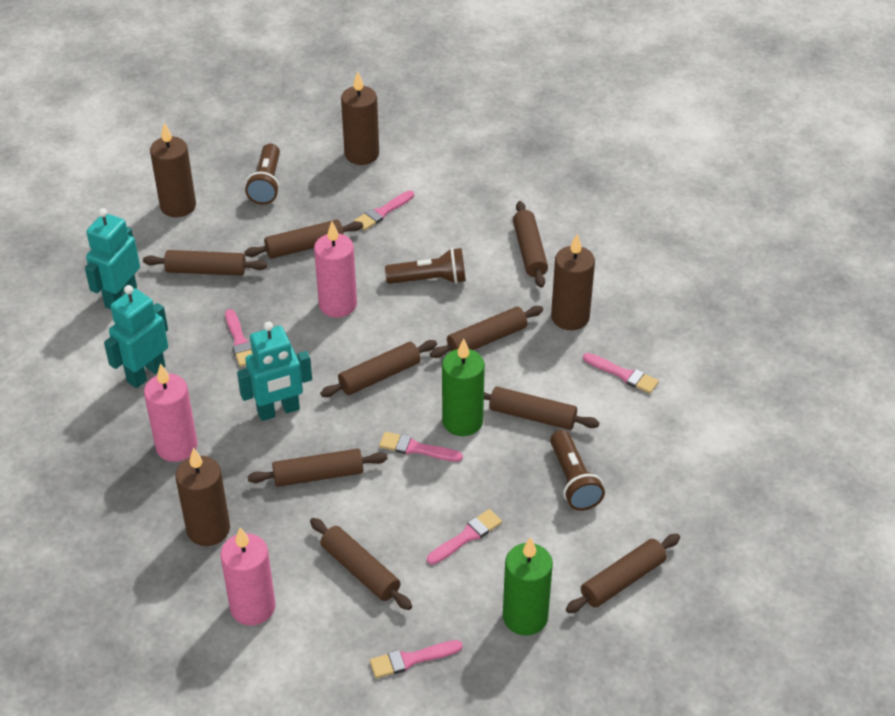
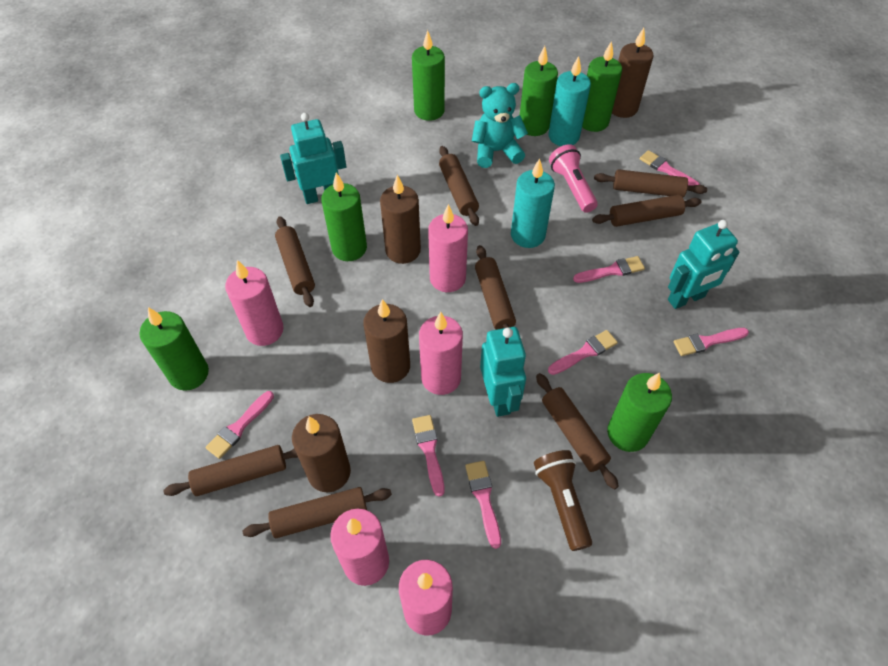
brown flashlight: 3 -> 1
brown rolling pin: 9 -> 8
green candle: 2 -> 6
pink brush: 6 -> 7
pink candle: 3 -> 5
pink flashlight: 0 -> 1
turquoise candle: 0 -> 2
turquoise teddy bear: 0 -> 1

